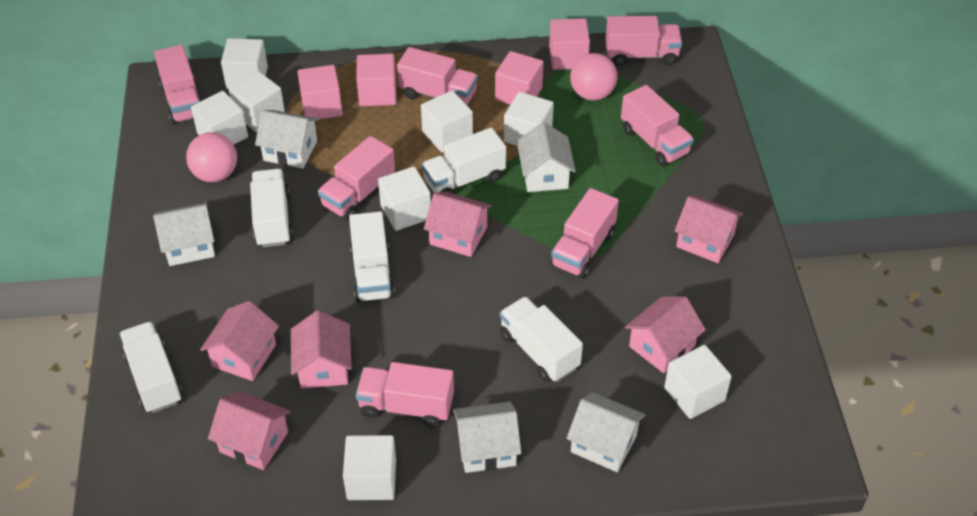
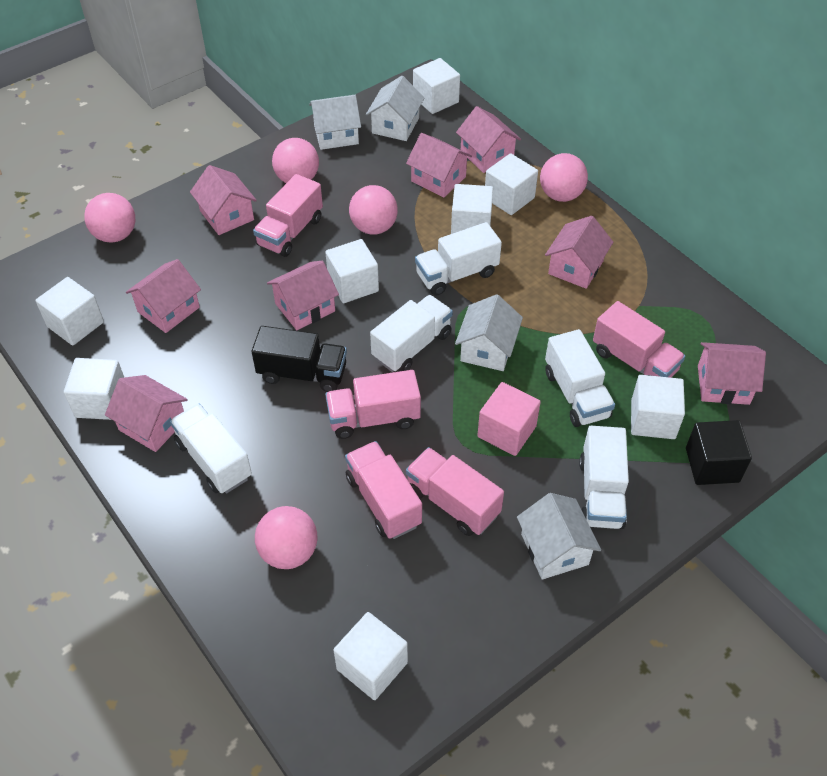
black cube: 0 -> 1
black truck: 0 -> 1
pink ball: 2 -> 5
pink cube: 4 -> 1
pink house: 6 -> 8
pink truck: 7 -> 5
white house: 5 -> 4

